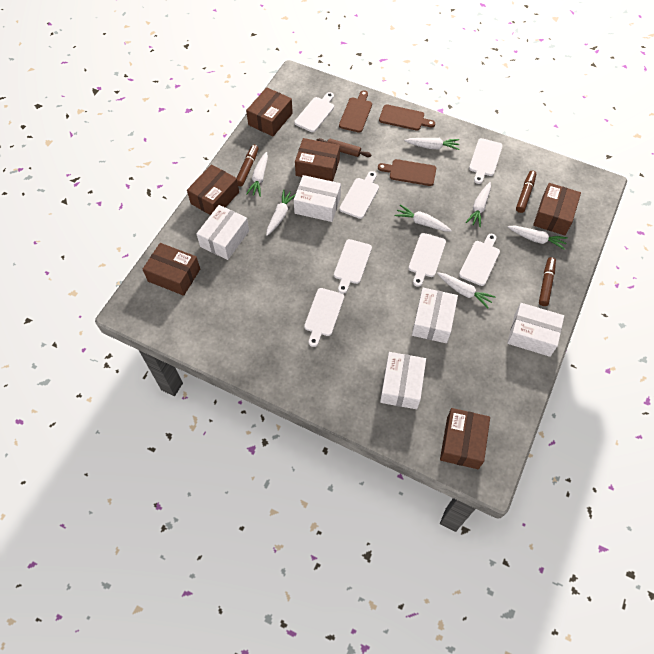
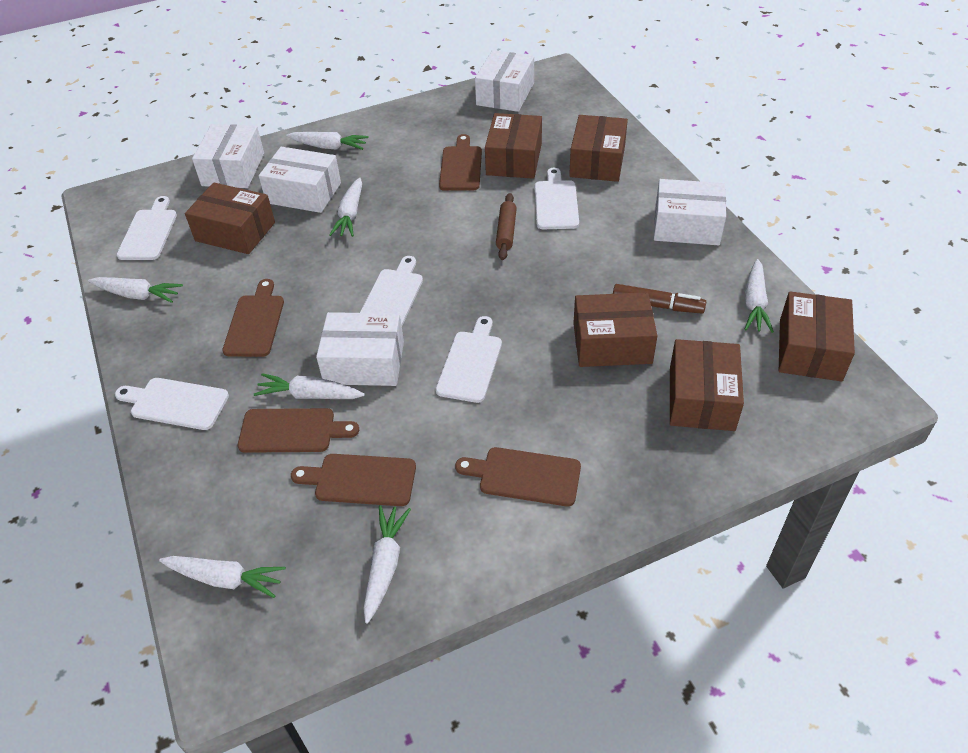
brown cutting board: 3 -> 5
brown marker: 3 -> 1
white cutting board: 7 -> 5

